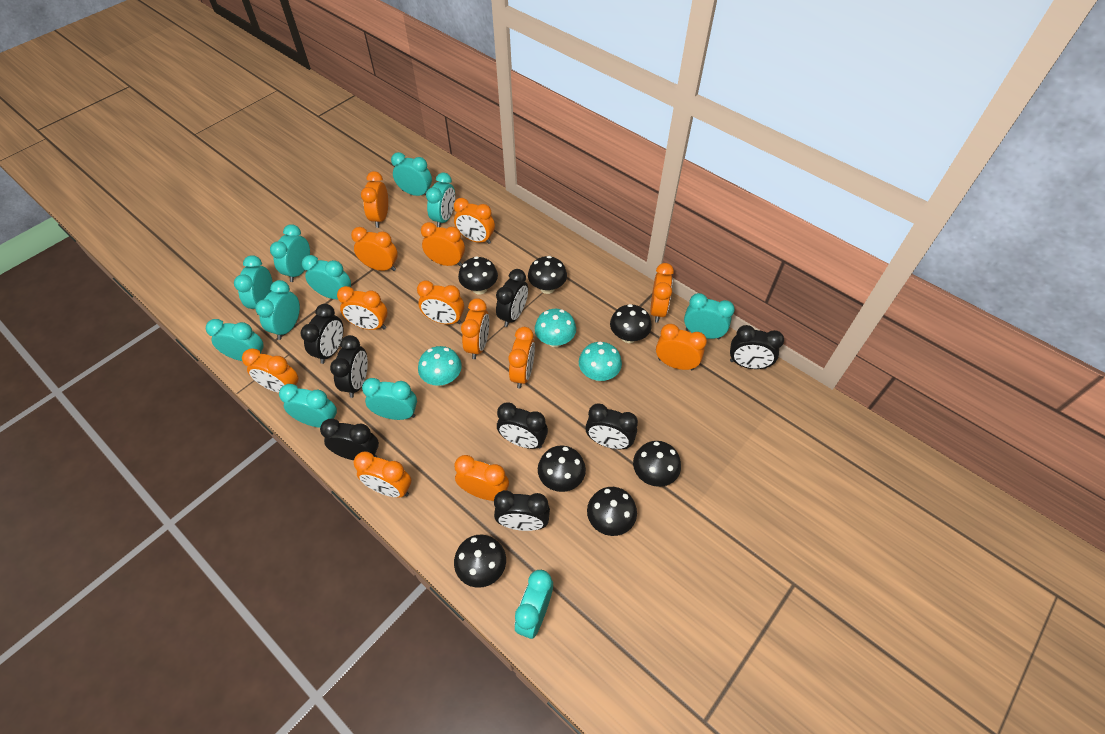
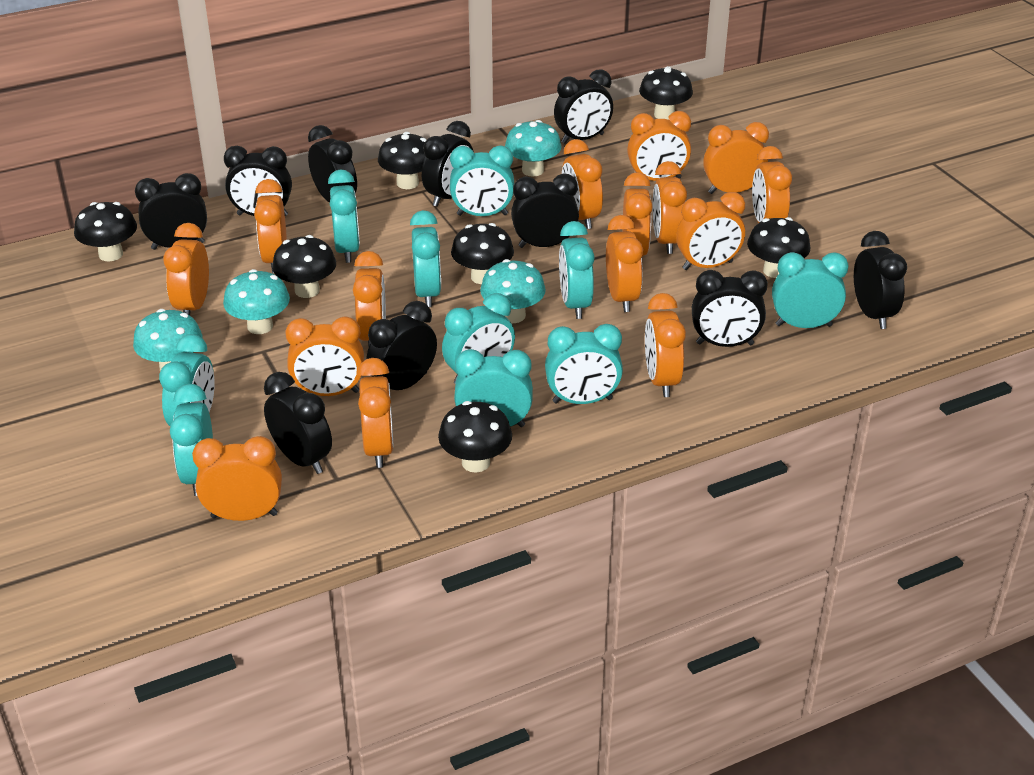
black clock: 8 -> 10
orange clock: 13 -> 15
turquoise clock: 11 -> 10
turquoise mushroom: 3 -> 4

